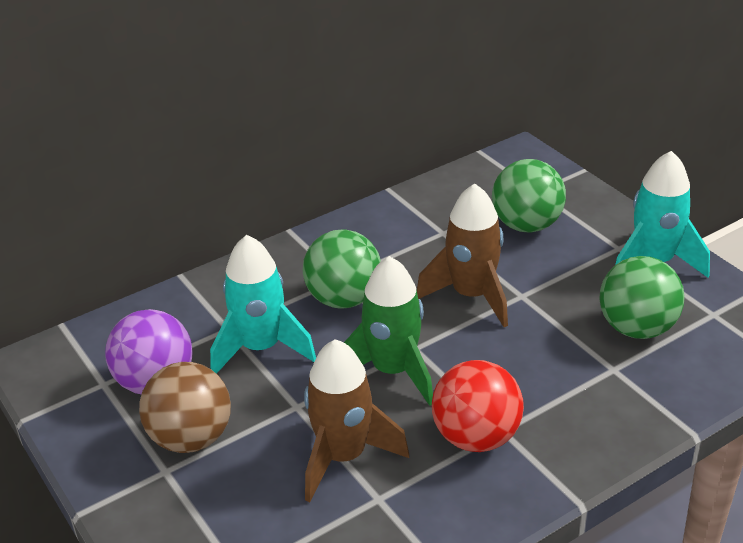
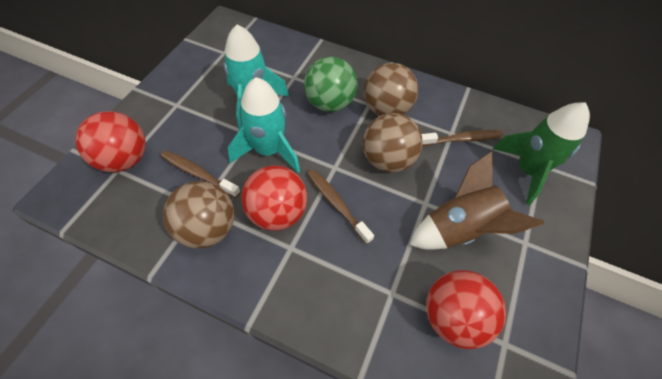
brown ball: 1 -> 3
brown rocket: 2 -> 1
brown toothbrush: 0 -> 3
green ball: 3 -> 1
purple ball: 1 -> 0
red ball: 1 -> 3

